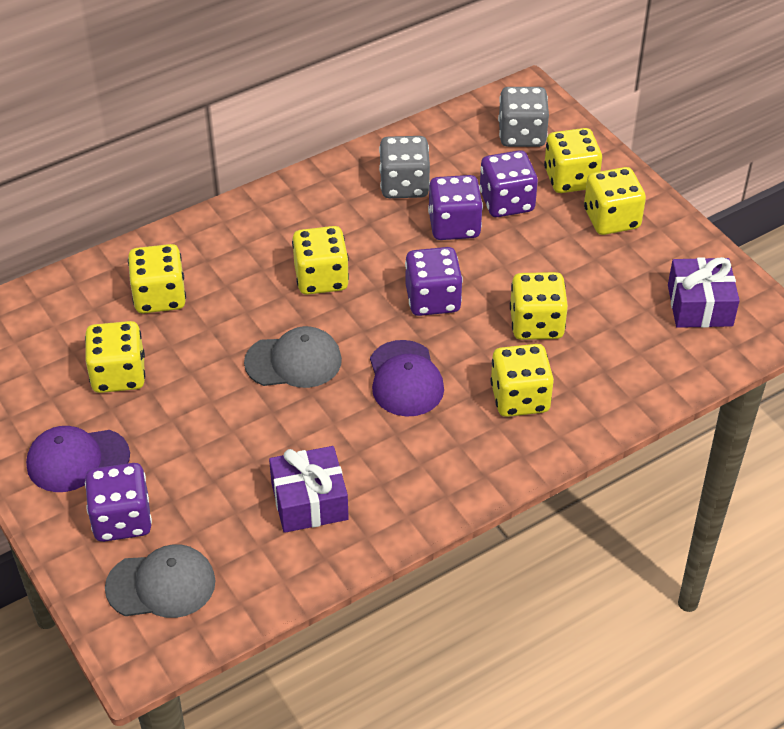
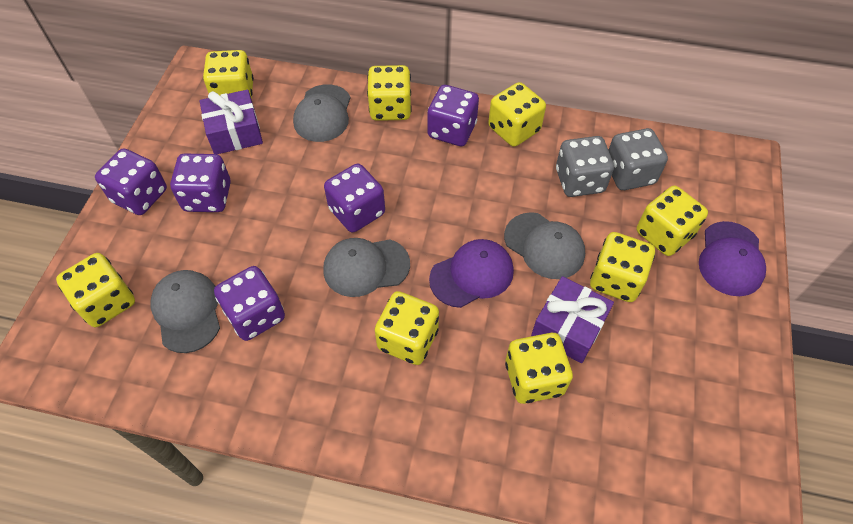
grey cap: 2 -> 4
purple dice: 4 -> 5
yellow dice: 7 -> 8

